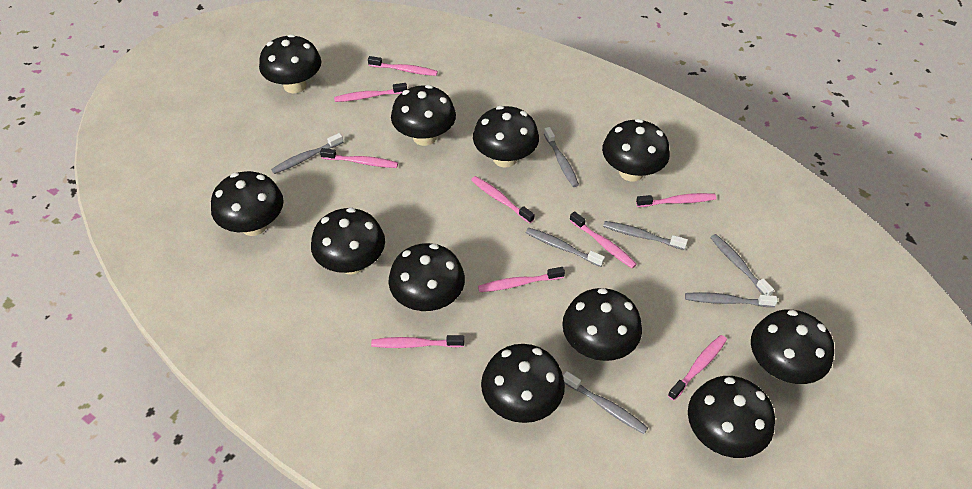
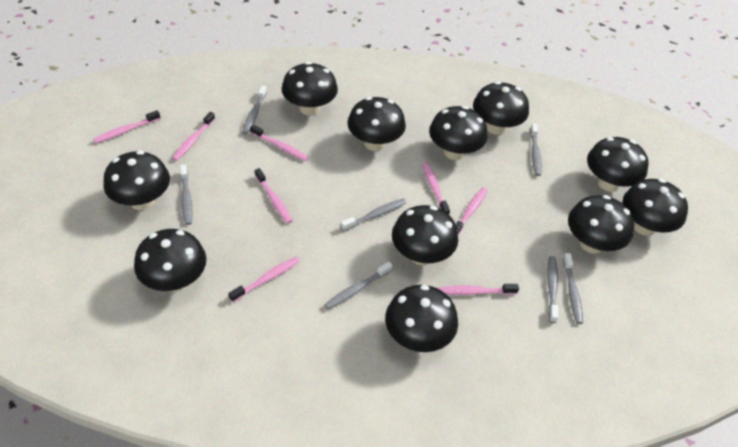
pink toothbrush: 9 -> 8

